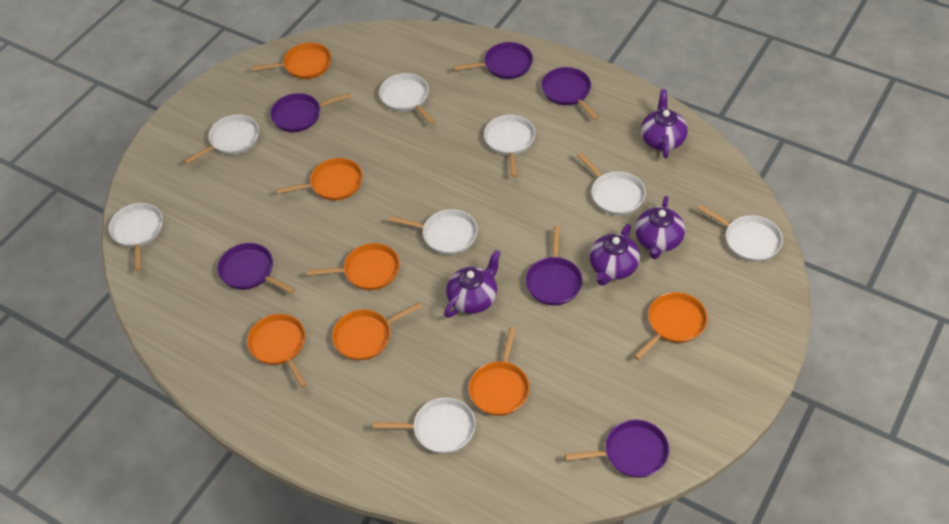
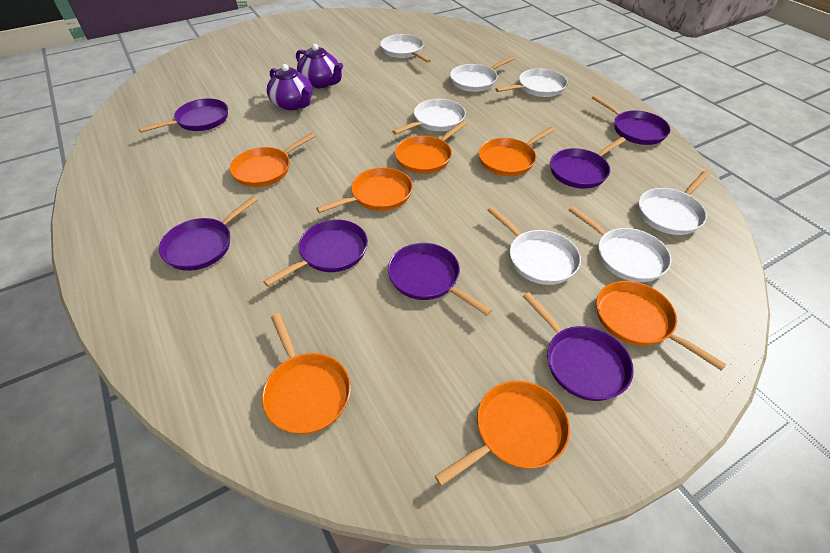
purple pan: 6 -> 7
purple teapot: 4 -> 2
white pan: 8 -> 7

